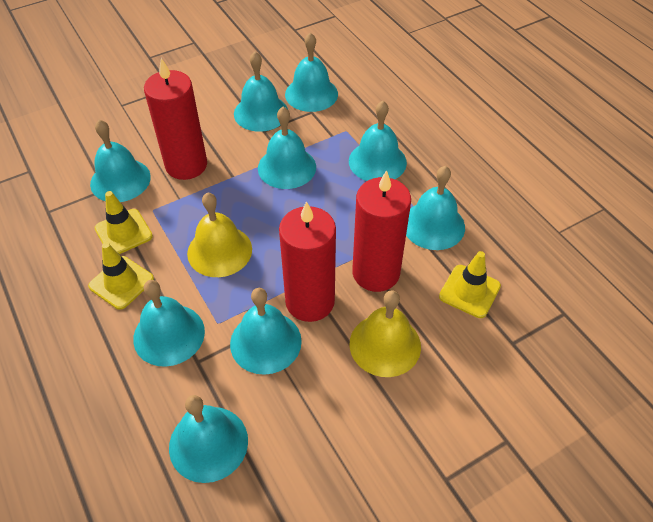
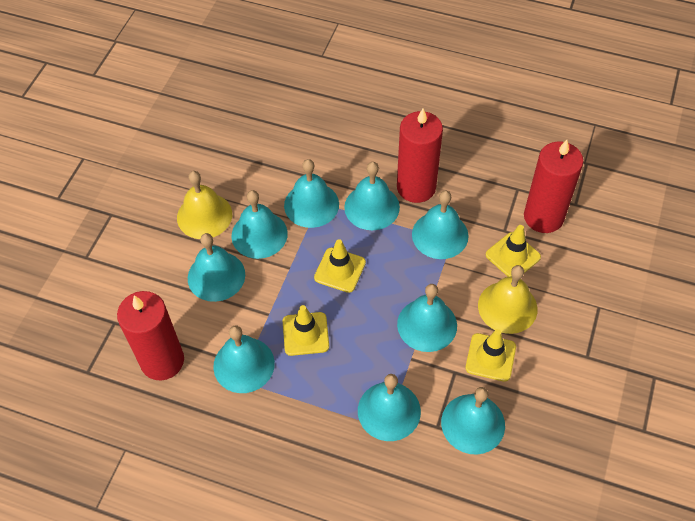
yellow traffic cone: 3 -> 4

